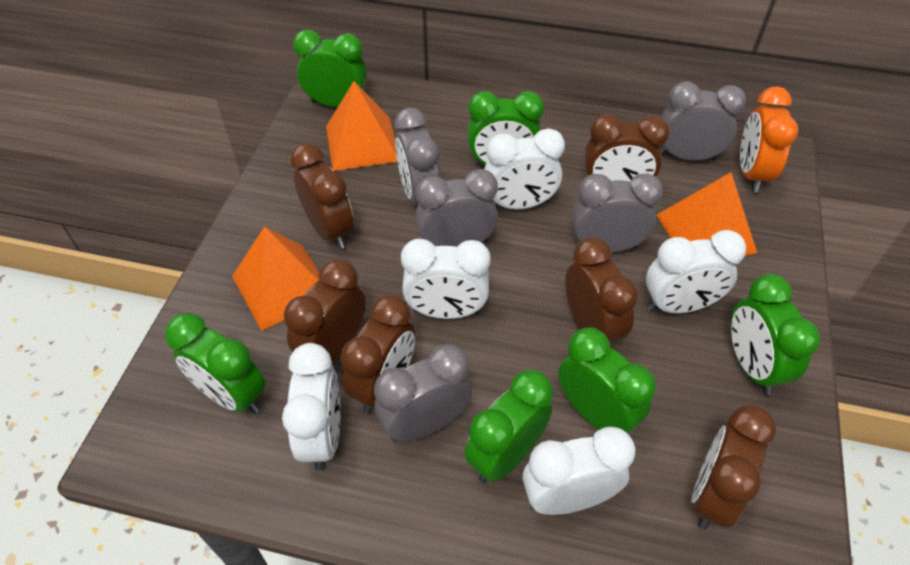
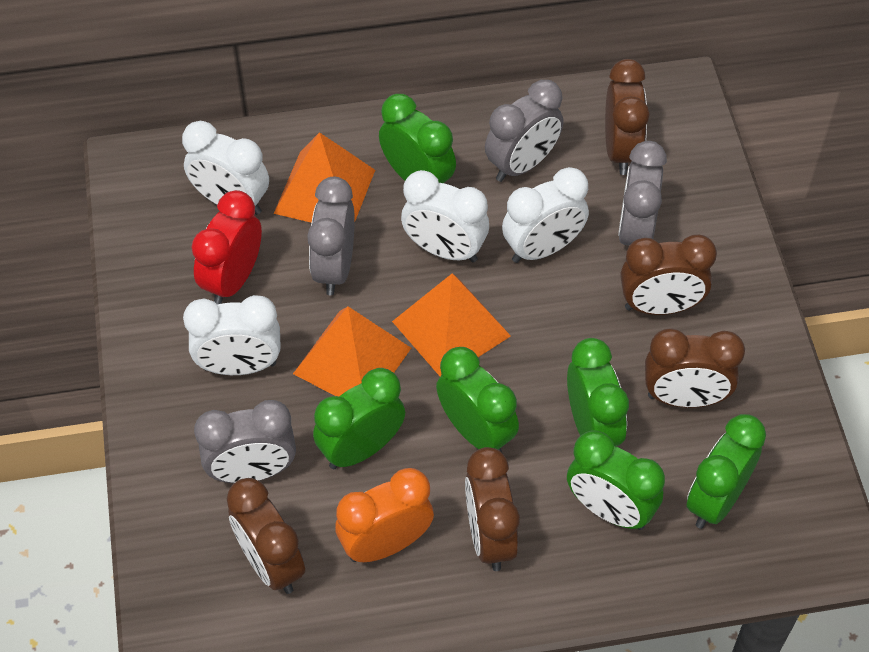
brown clock: 6 -> 5
grey clock: 5 -> 4
red clock: 0 -> 1
white clock: 5 -> 4

